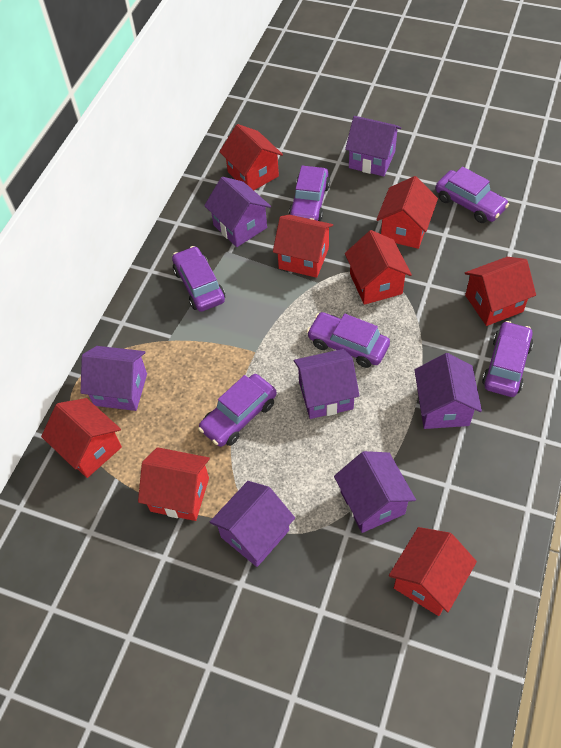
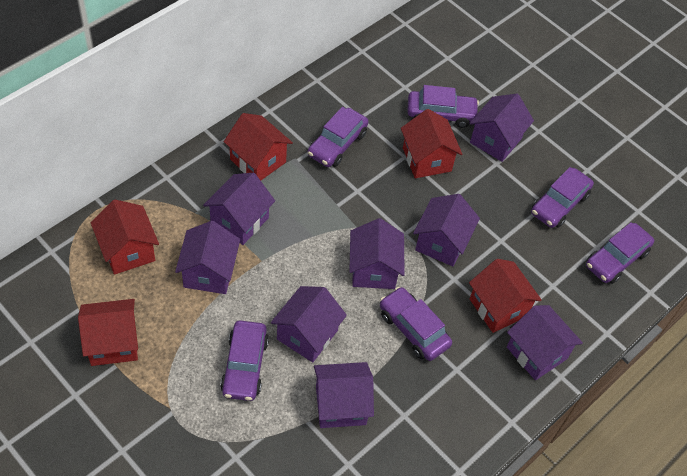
purple house: 7 -> 8
red house: 8 -> 5

